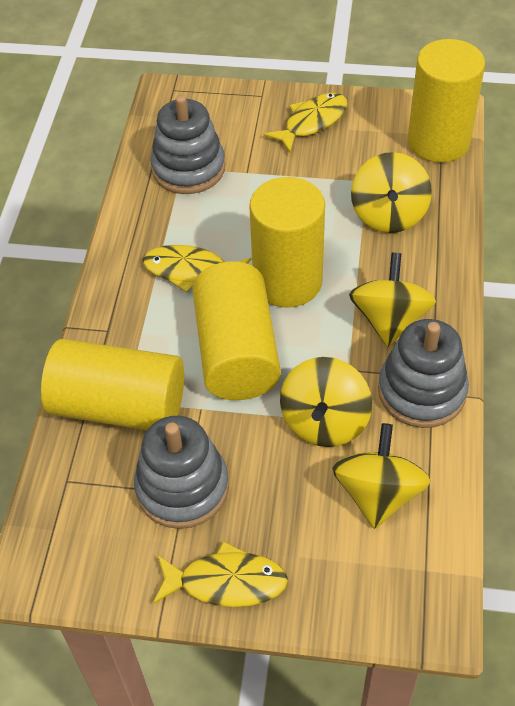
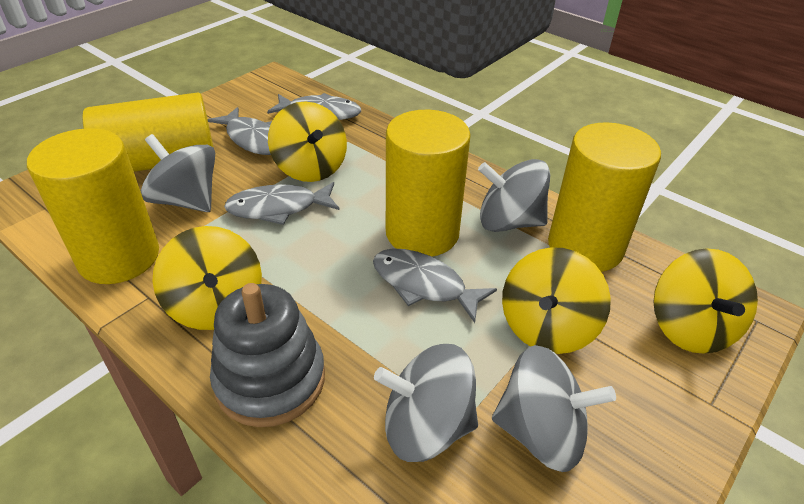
grey fish: 0 -> 4
grey spinning top: 0 -> 4
grey stacking toy: 3 -> 1
yellow fish: 3 -> 0

